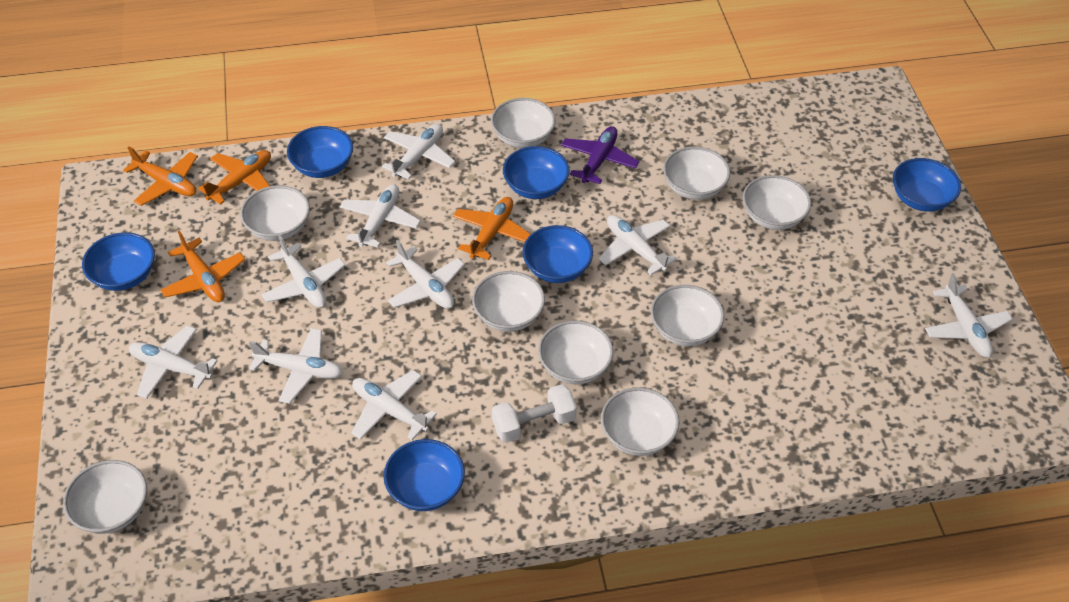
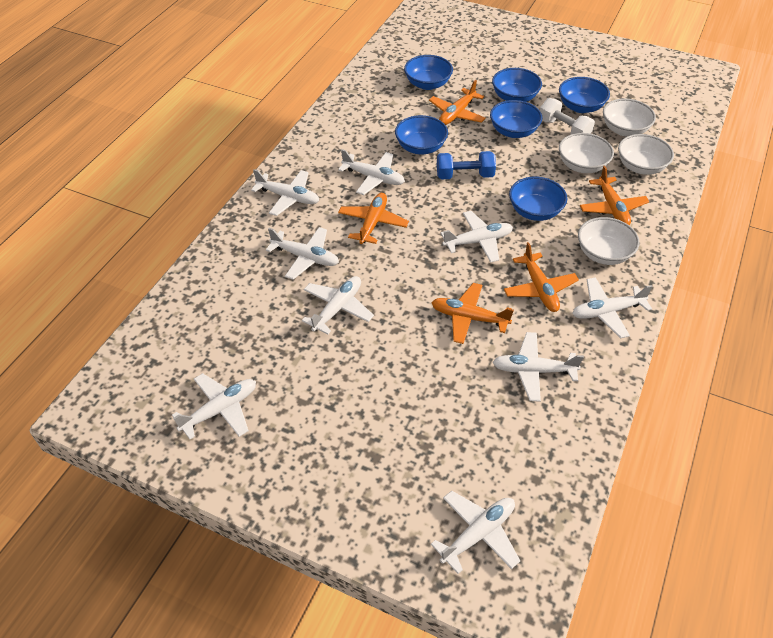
blue dumbbell: 0 -> 1
orange plane: 4 -> 5
purple plane: 1 -> 0
white bowl: 9 -> 4

